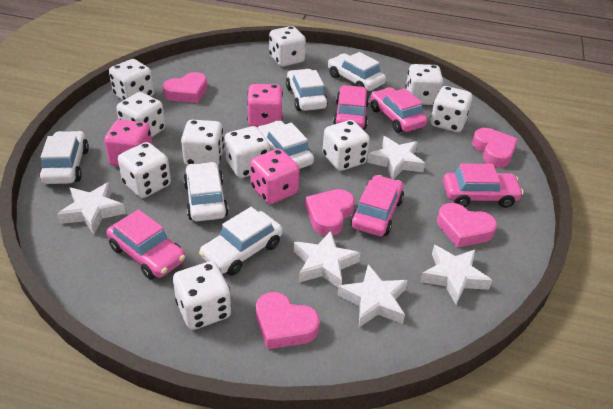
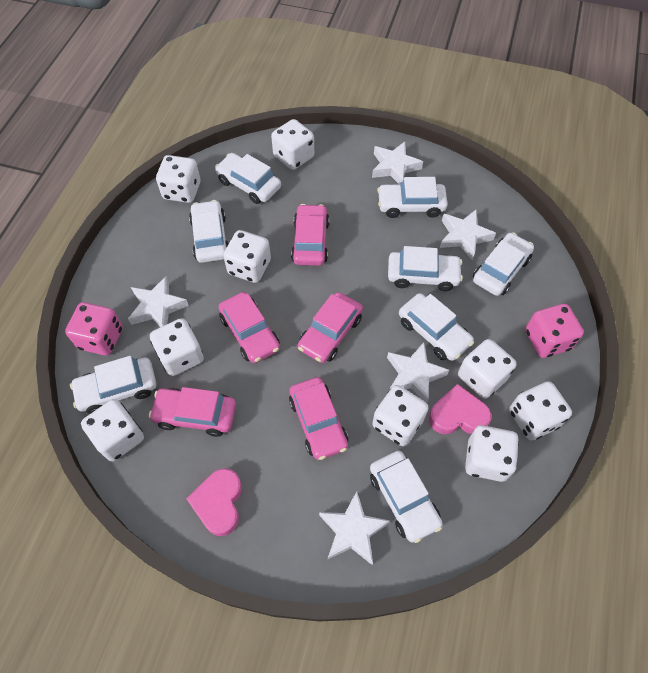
pink dice: 3 -> 2
pink heart: 5 -> 2
white car: 6 -> 8
white dice: 10 -> 9

